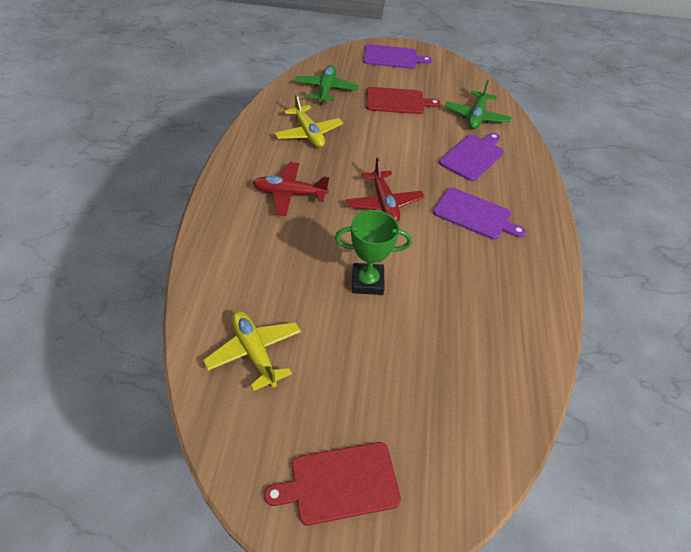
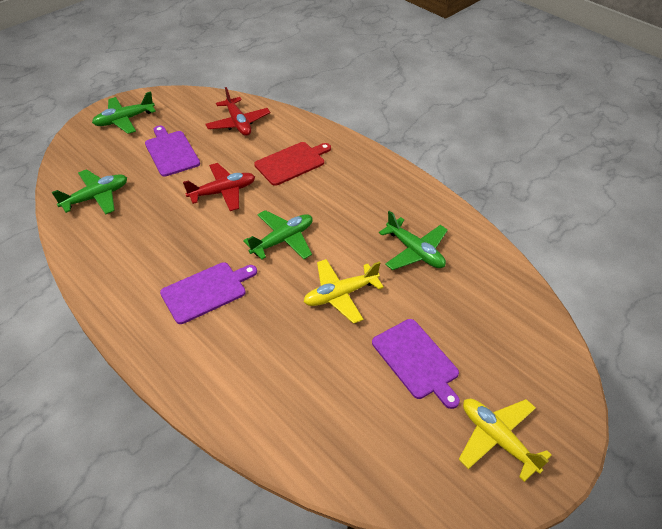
green plane: 2 -> 4
green trophy: 1 -> 0
red cutting board: 2 -> 1

